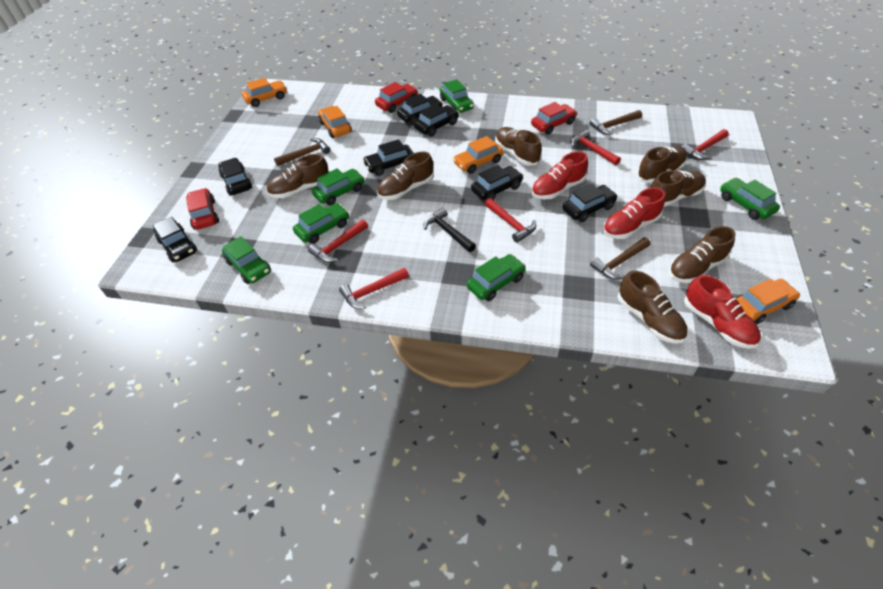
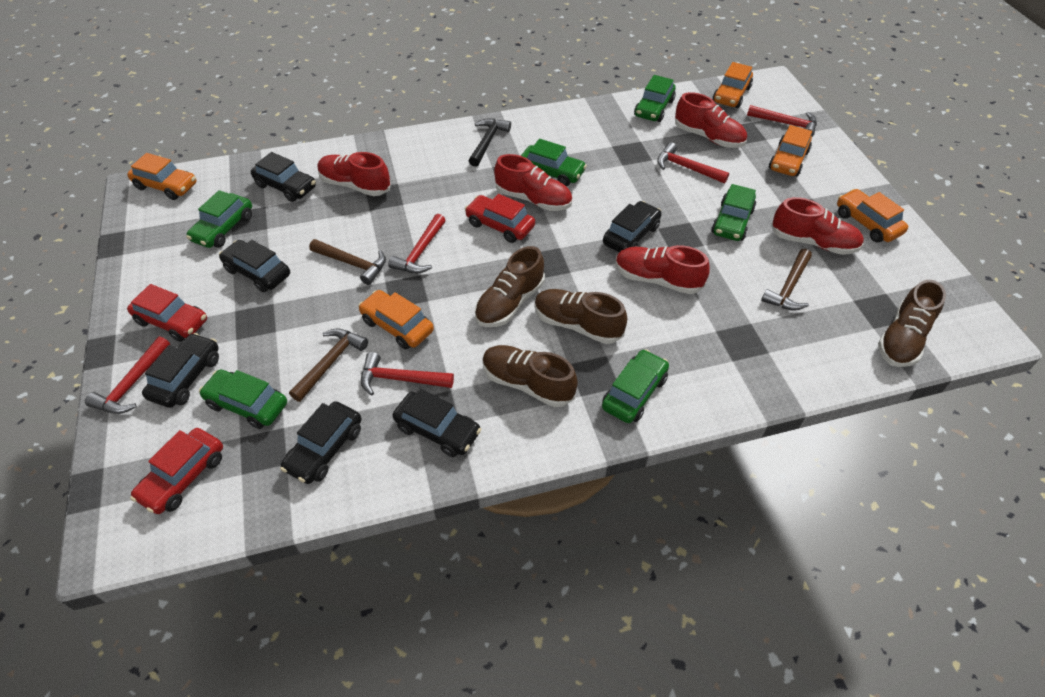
black car: 7 -> 6
brown shoe: 7 -> 4
orange car: 4 -> 5
red shoe: 3 -> 5

